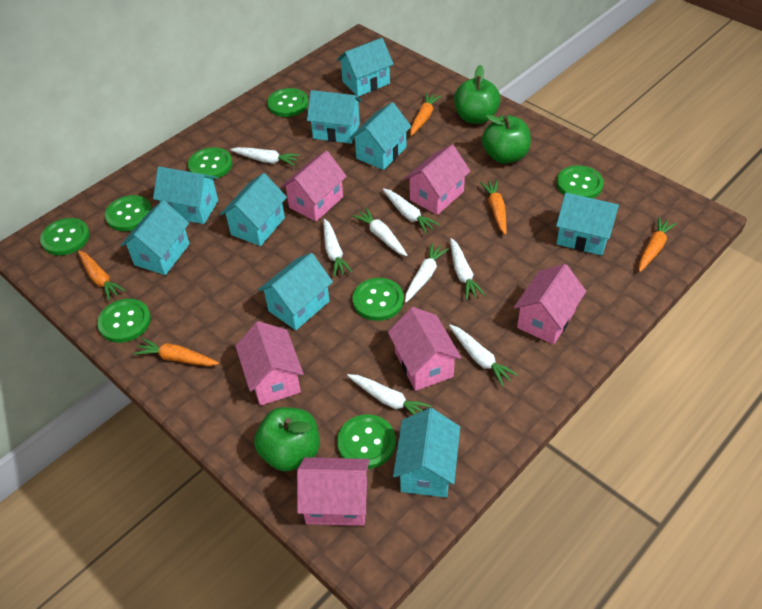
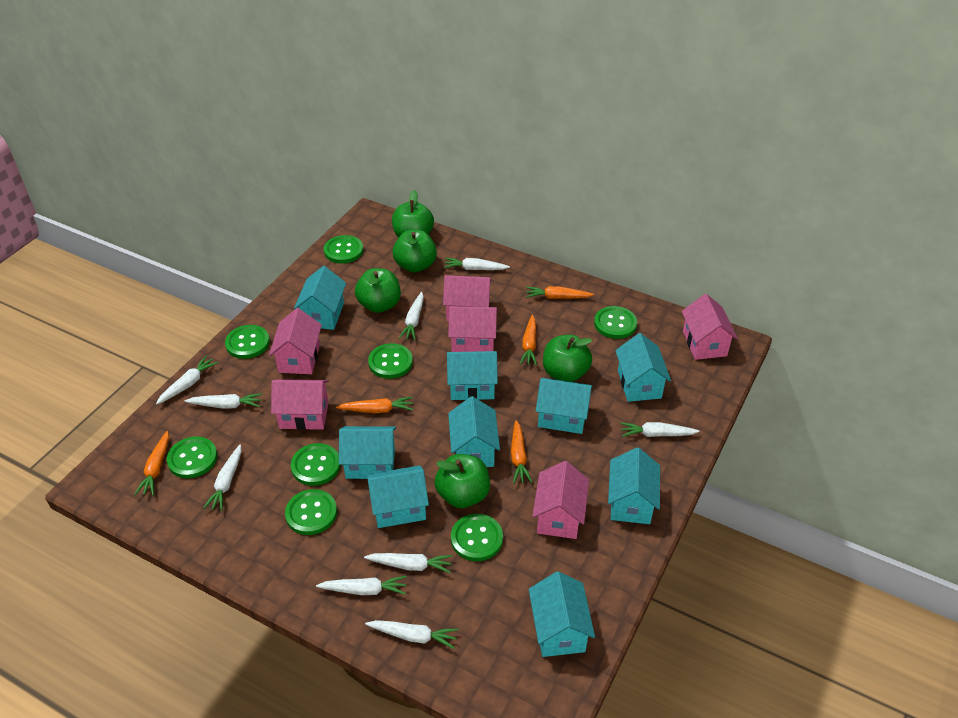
green apple: 3 -> 5
white carrot: 8 -> 9

